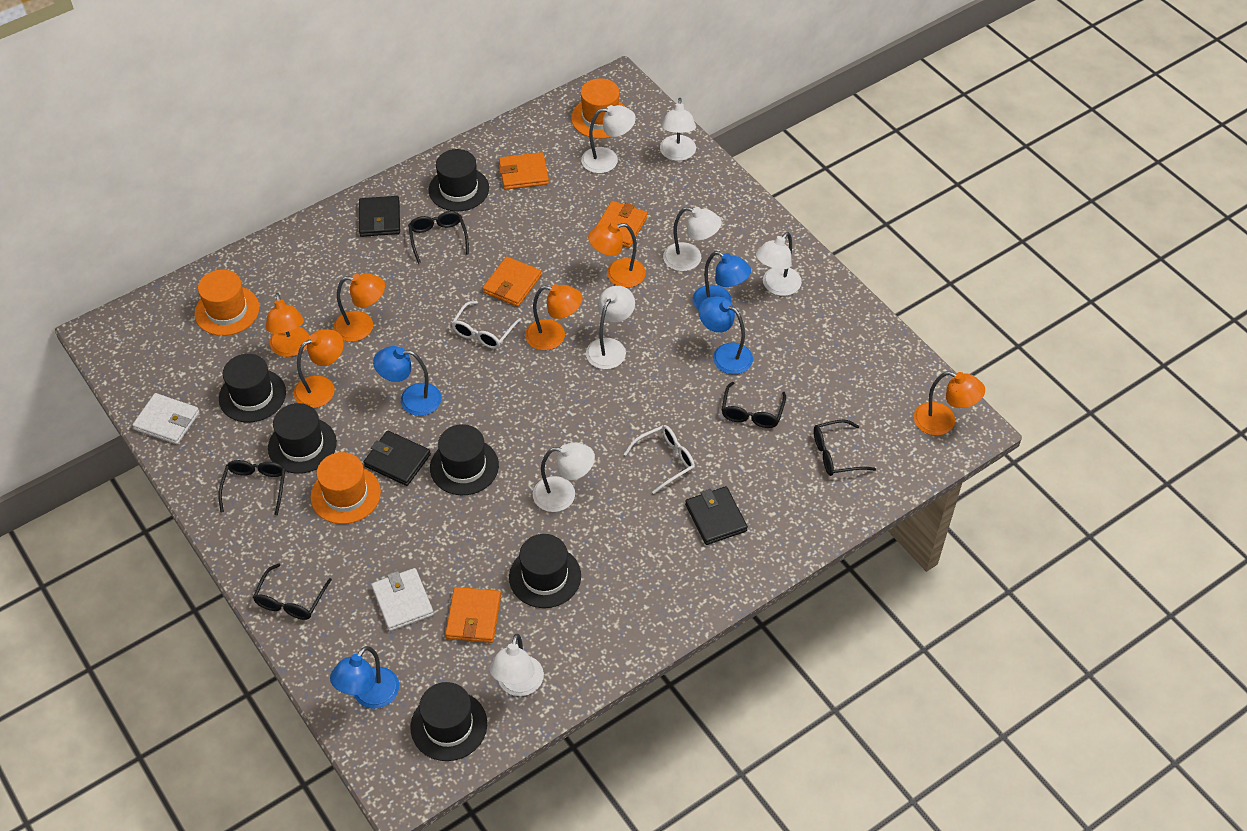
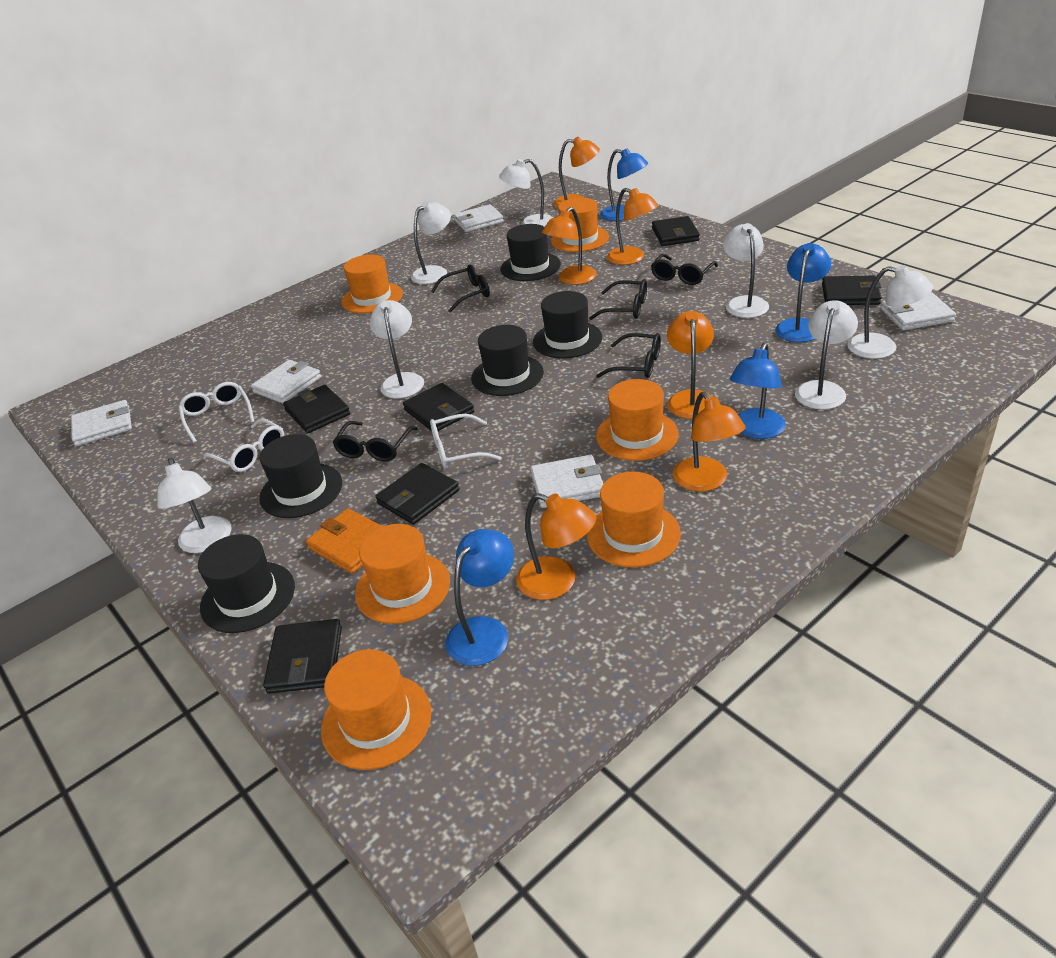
black hat: 6 -> 5
black wallet: 3 -> 6
orange hat: 3 -> 6
orange wallet: 4 -> 1
white glasses: 2 -> 3
white wallet: 2 -> 5

